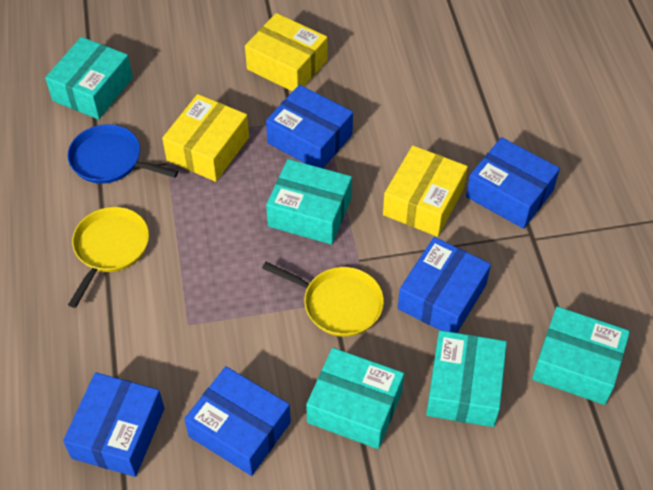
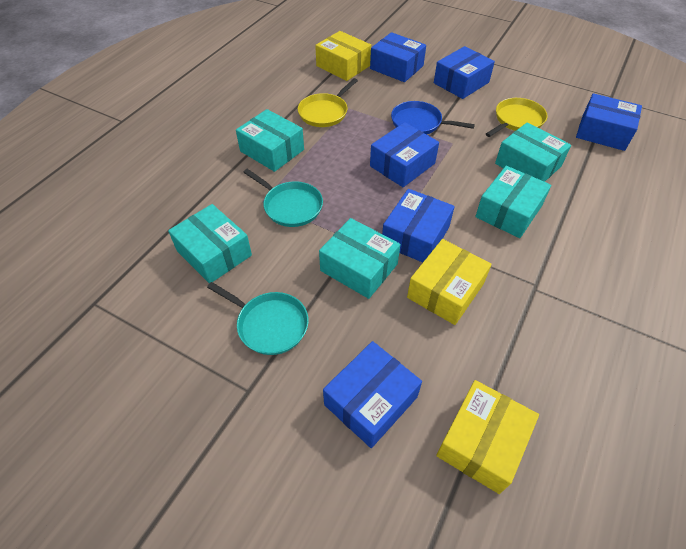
blue box: 5 -> 6
turquoise pan: 0 -> 2

